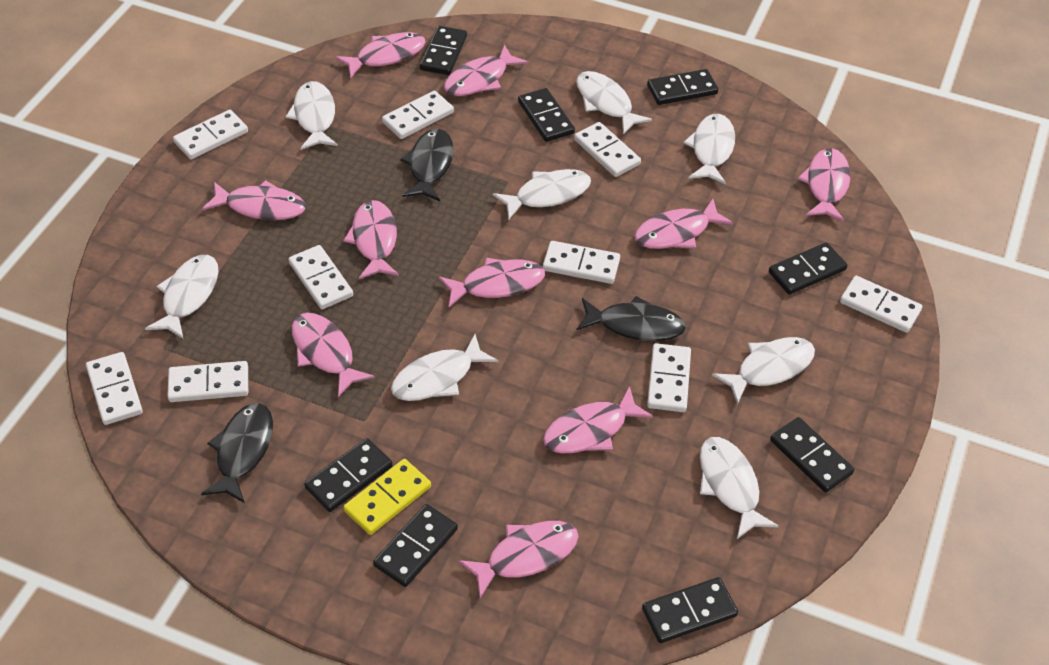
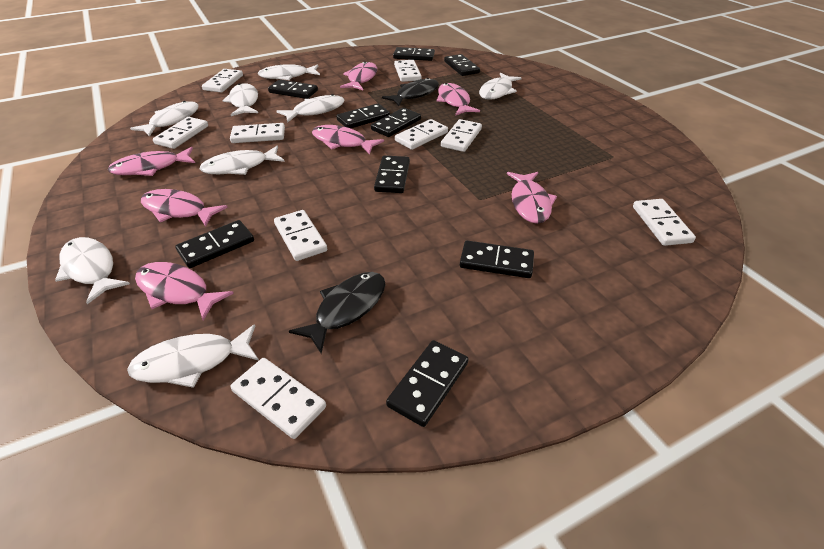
black domino: 8 -> 9
black fish: 3 -> 2
pink fish: 10 -> 7
yellow domino: 1 -> 0

